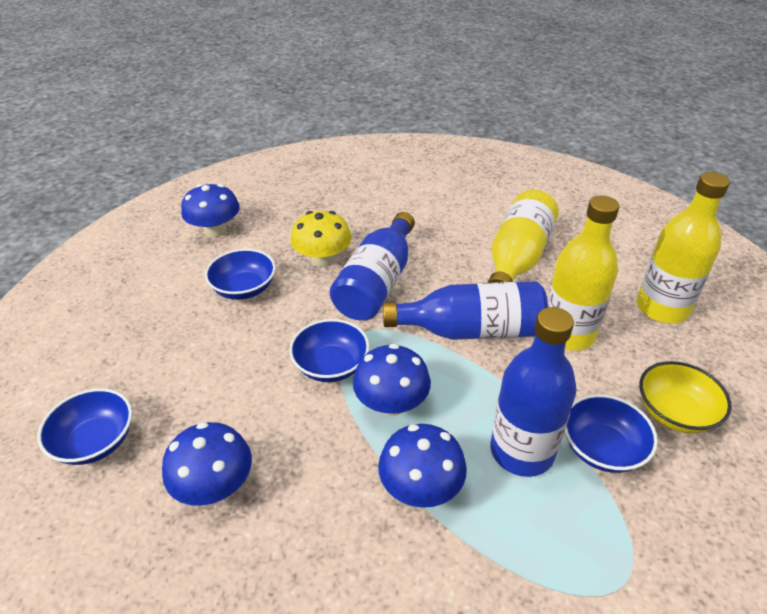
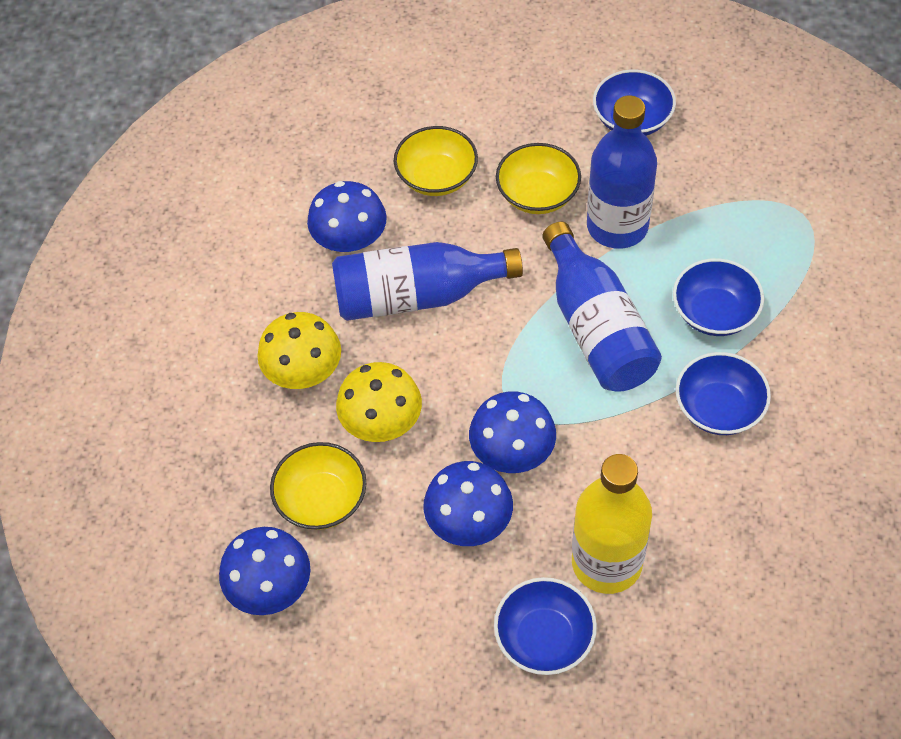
yellow bottle: 3 -> 1
yellow bowl: 1 -> 3
yellow mushroom: 1 -> 2

